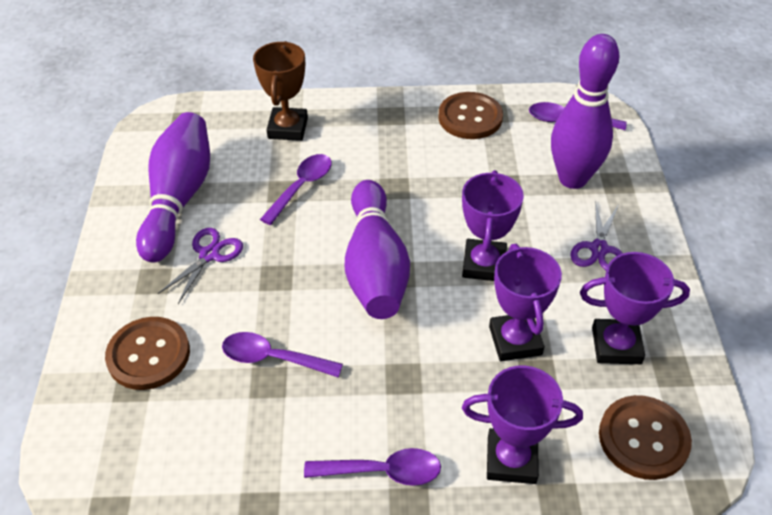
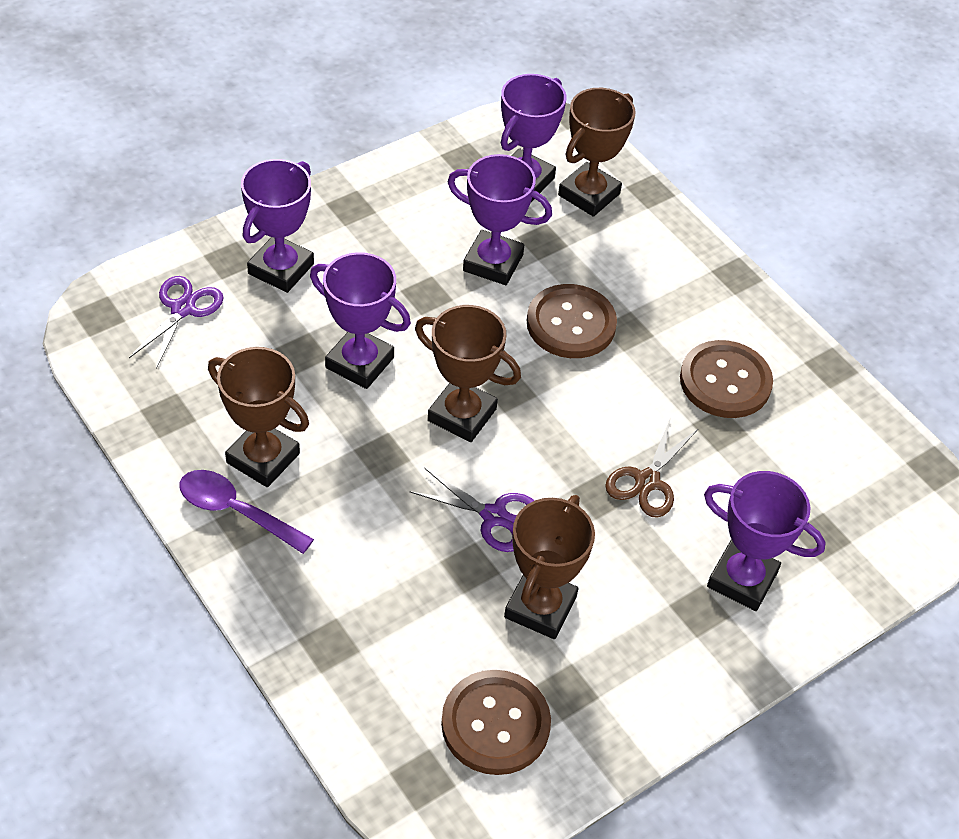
brown scissors: 0 -> 1
brown trophy: 1 -> 4
purple bowling pin: 3 -> 0
purple spoon: 4 -> 1
purple trophy: 4 -> 5

